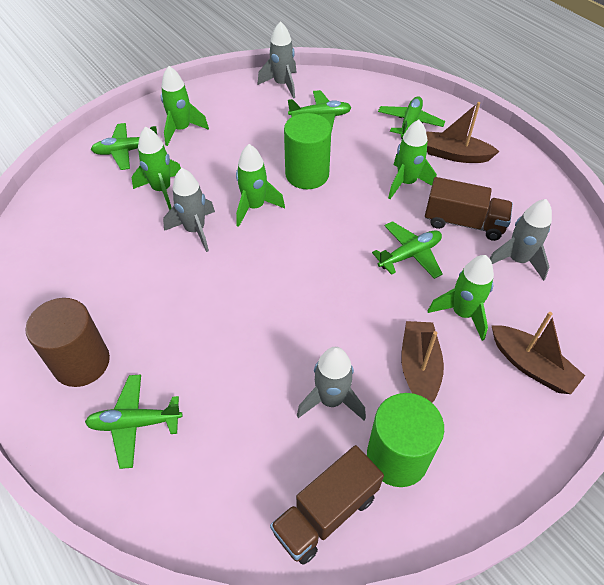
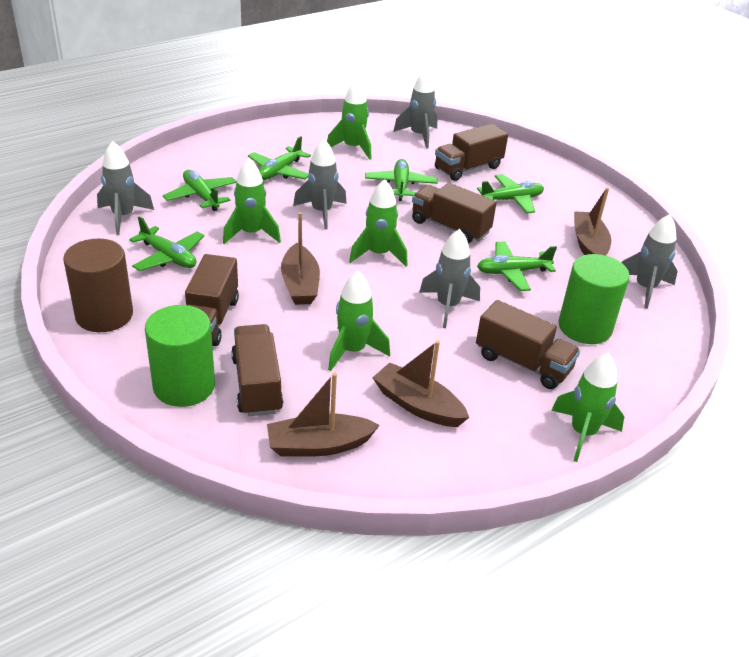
brown boat: 3 -> 4
brown truck: 2 -> 5
green plane: 5 -> 6
grey rocket: 4 -> 5

